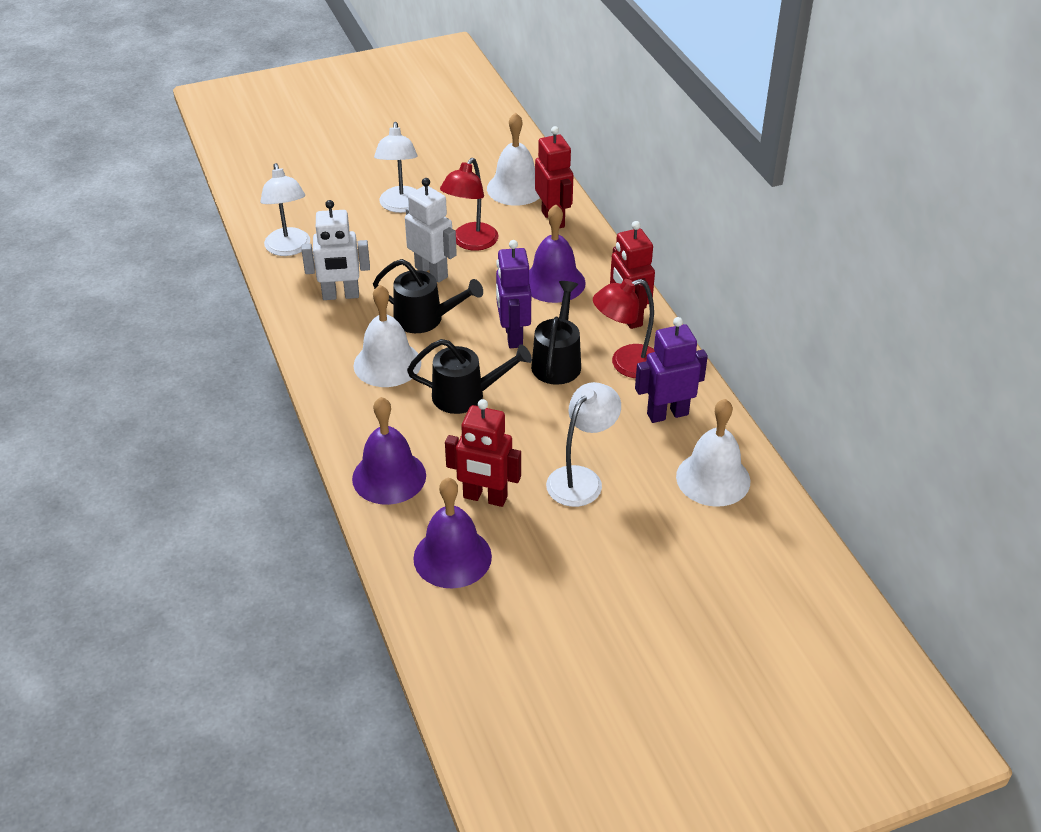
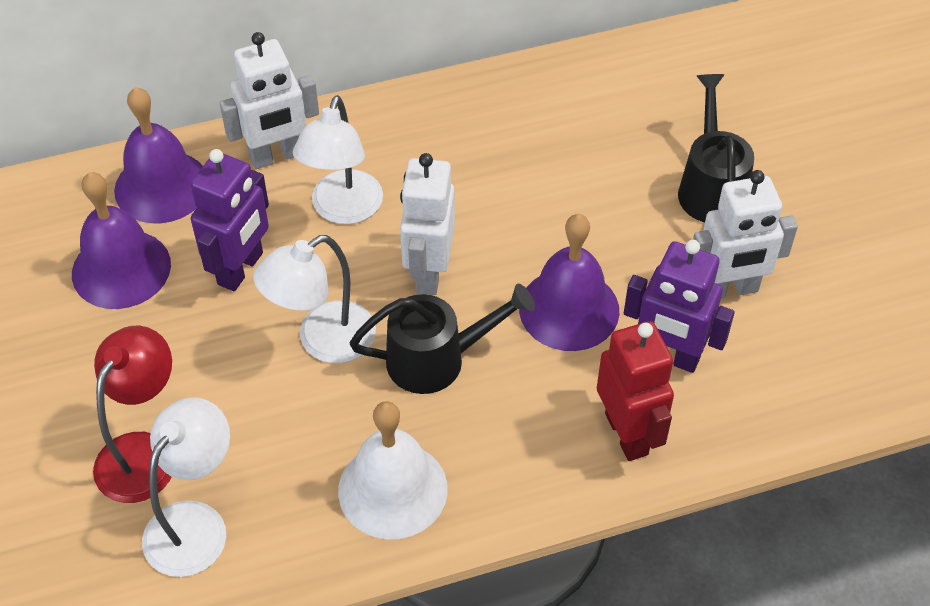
black watering can: 3 -> 2
red lamp: 2 -> 1
red robot: 3 -> 1
white bell: 3 -> 1
white robot: 2 -> 3

